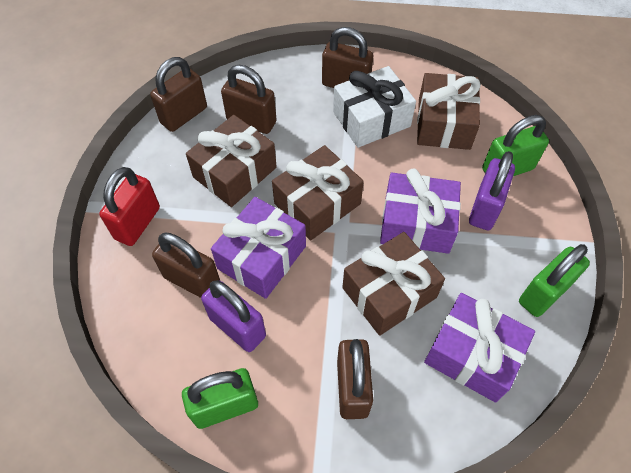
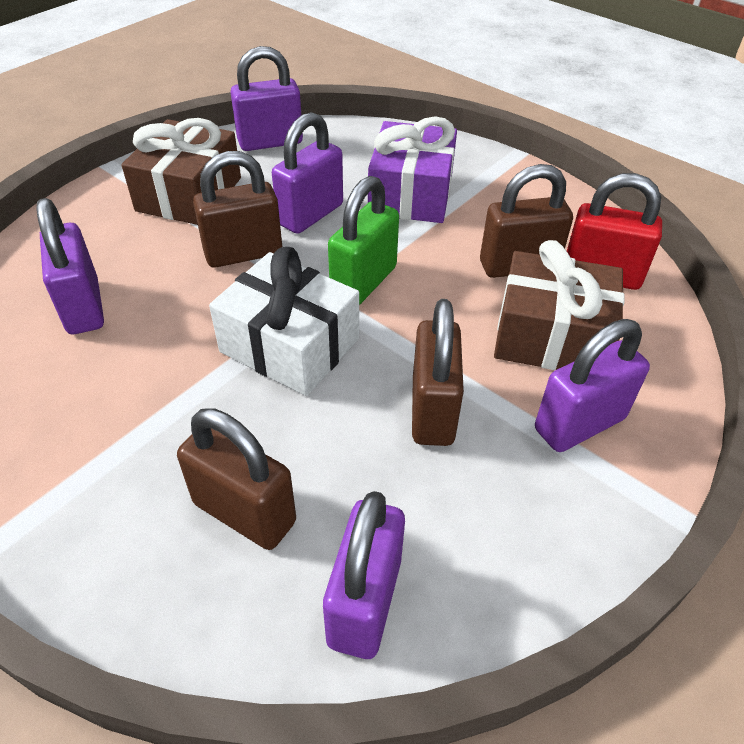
brown gift: 4 -> 2
brown padlock: 5 -> 4
green padlock: 3 -> 1
purple gift: 3 -> 1
purple padlock: 2 -> 5

